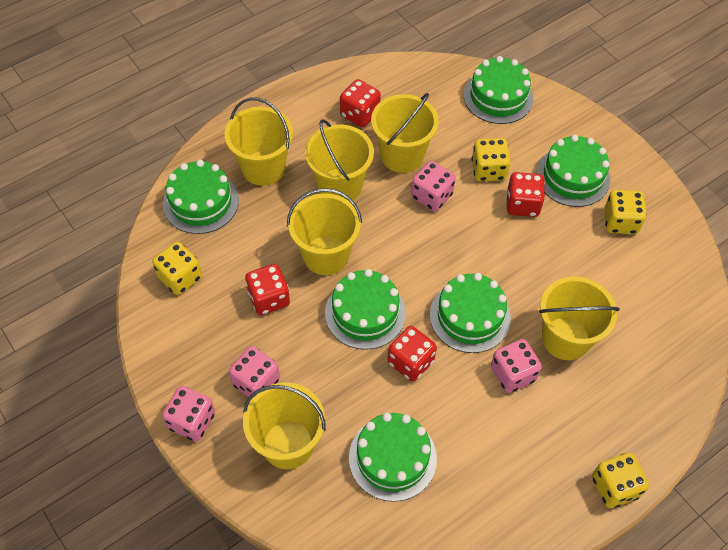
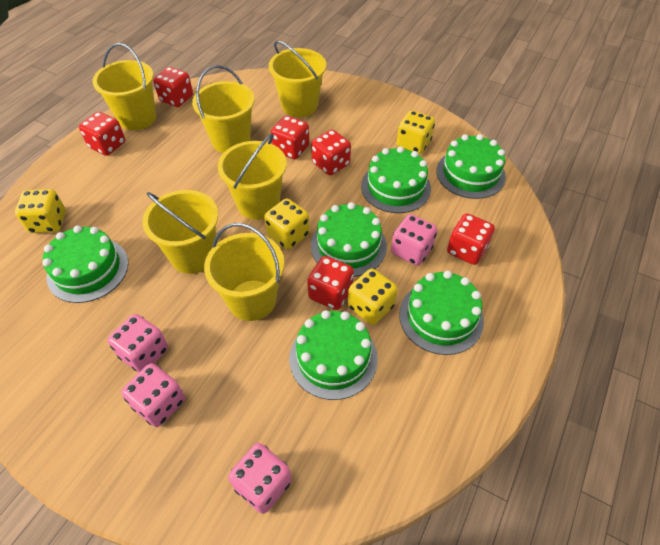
red dice: 4 -> 6

